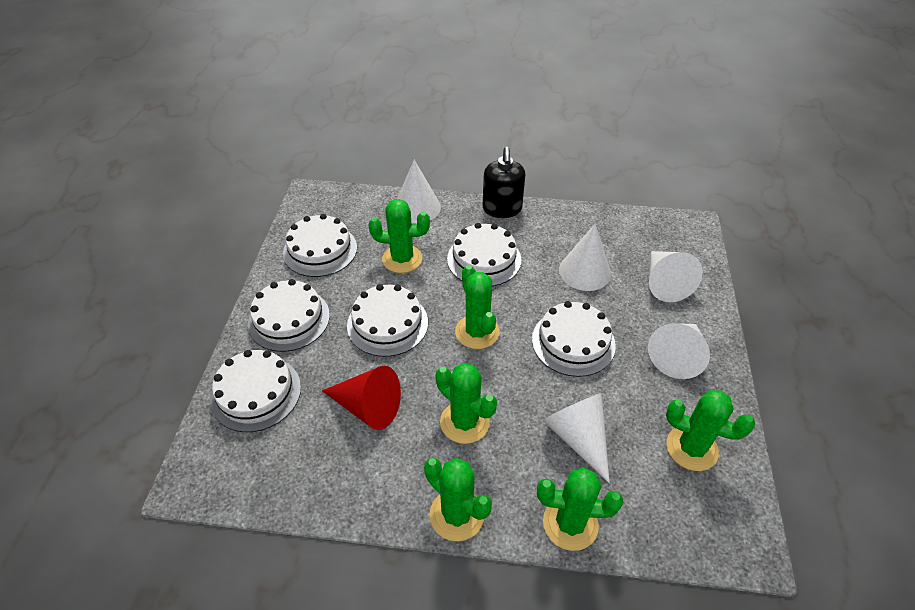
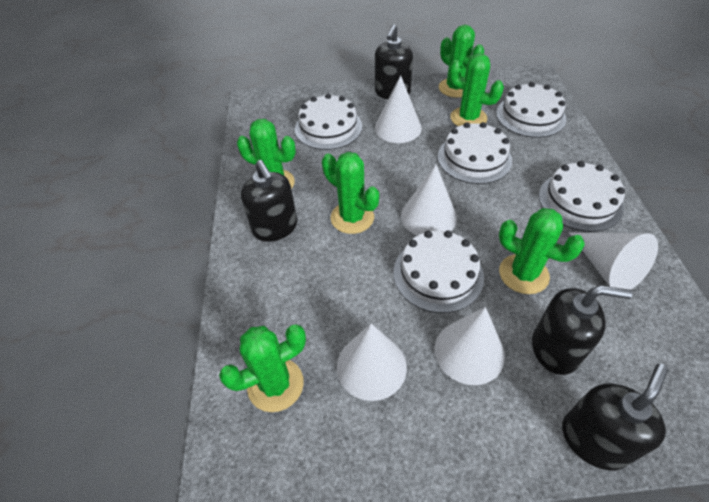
black soap dispenser: 1 -> 4
red cone: 1 -> 0
white cake: 6 -> 5

